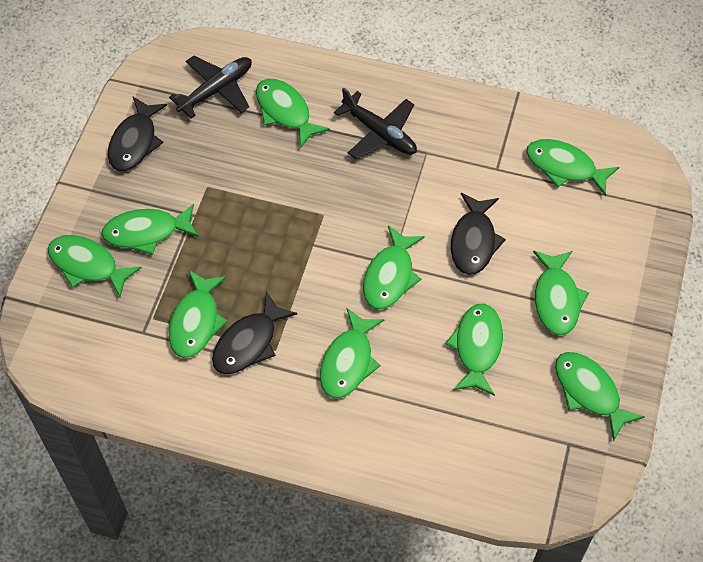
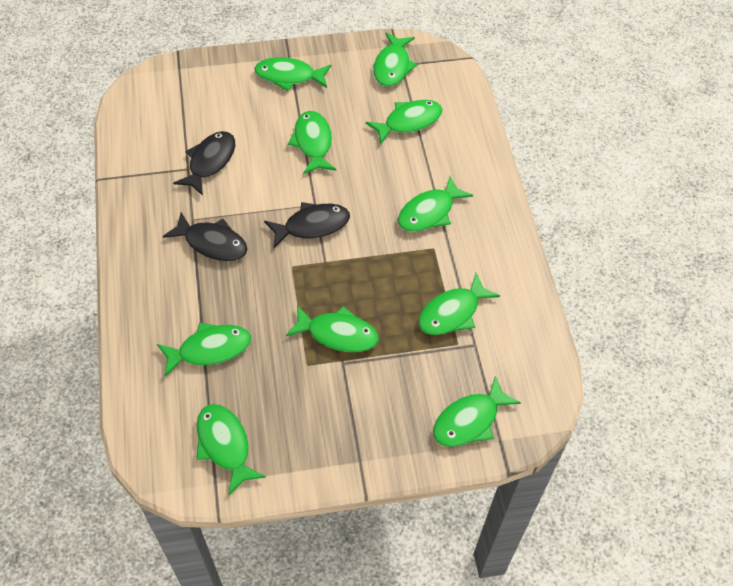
black plane: 2 -> 0

